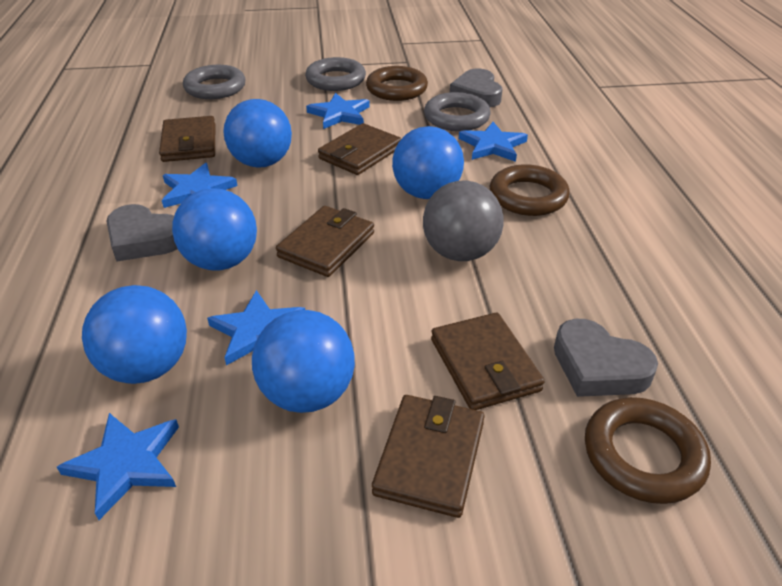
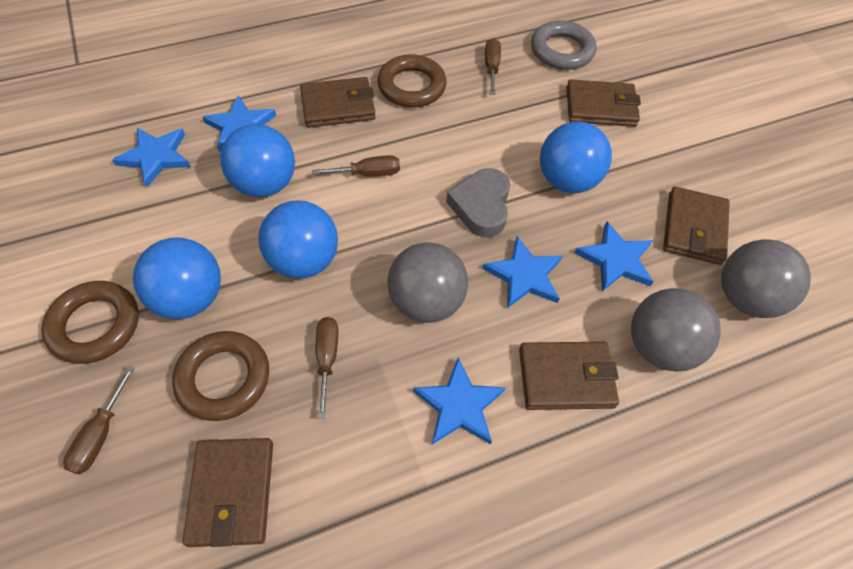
blue ball: 5 -> 4
brown screwdriver: 0 -> 4
grey ball: 1 -> 3
grey heart: 3 -> 1
grey ring: 3 -> 1

